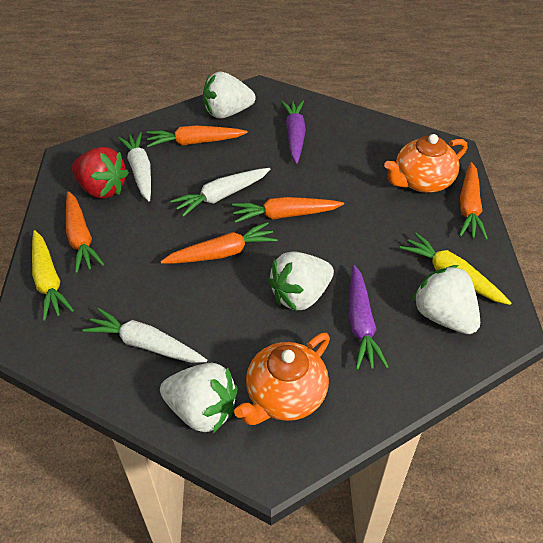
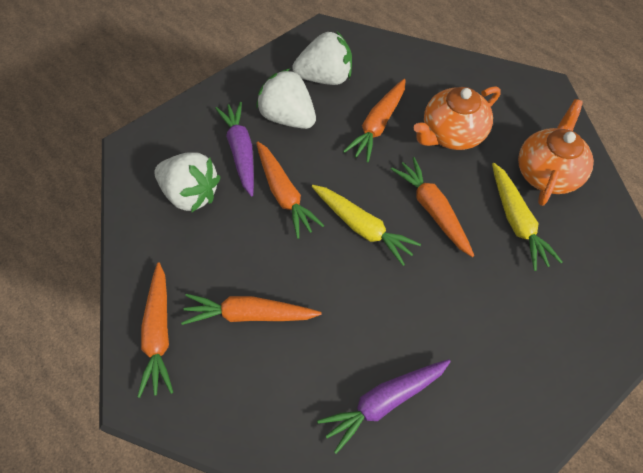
red strawberry: 1 -> 0
white carrot: 3 -> 0
white strawberry: 4 -> 3

